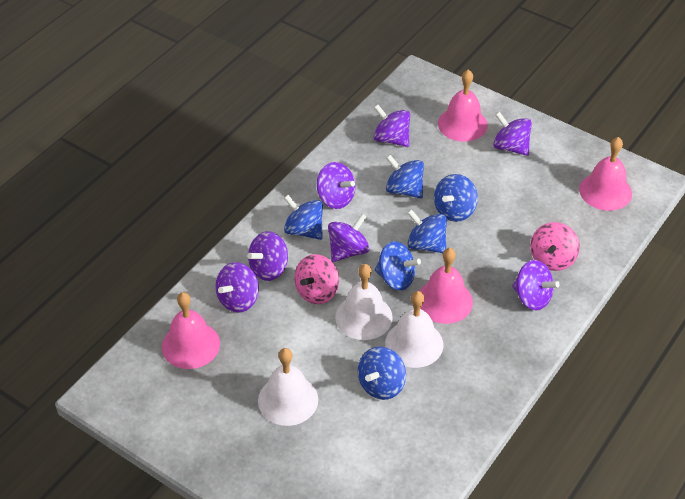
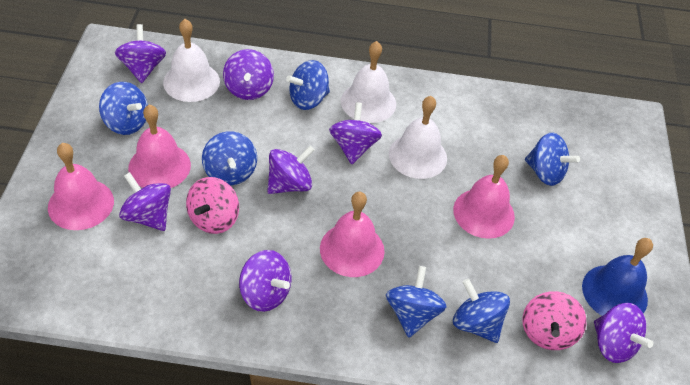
blue bell: 0 -> 1

